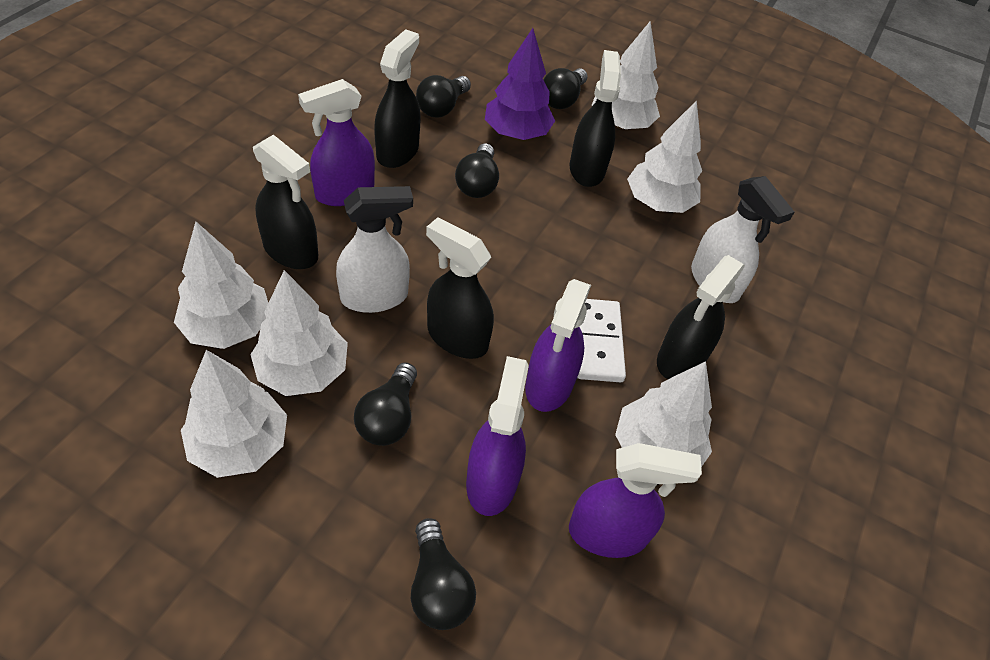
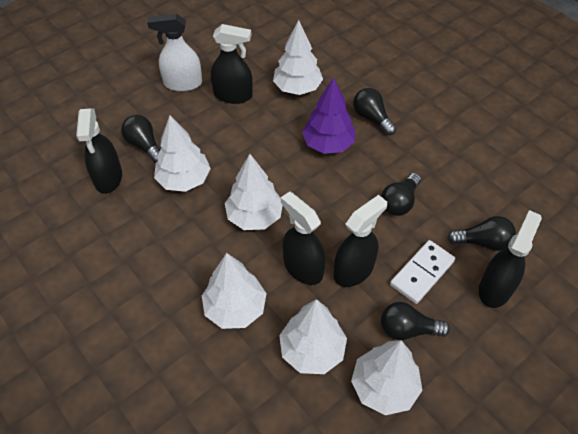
purple spray bottle: 4 -> 0
white spray bottle: 2 -> 1

